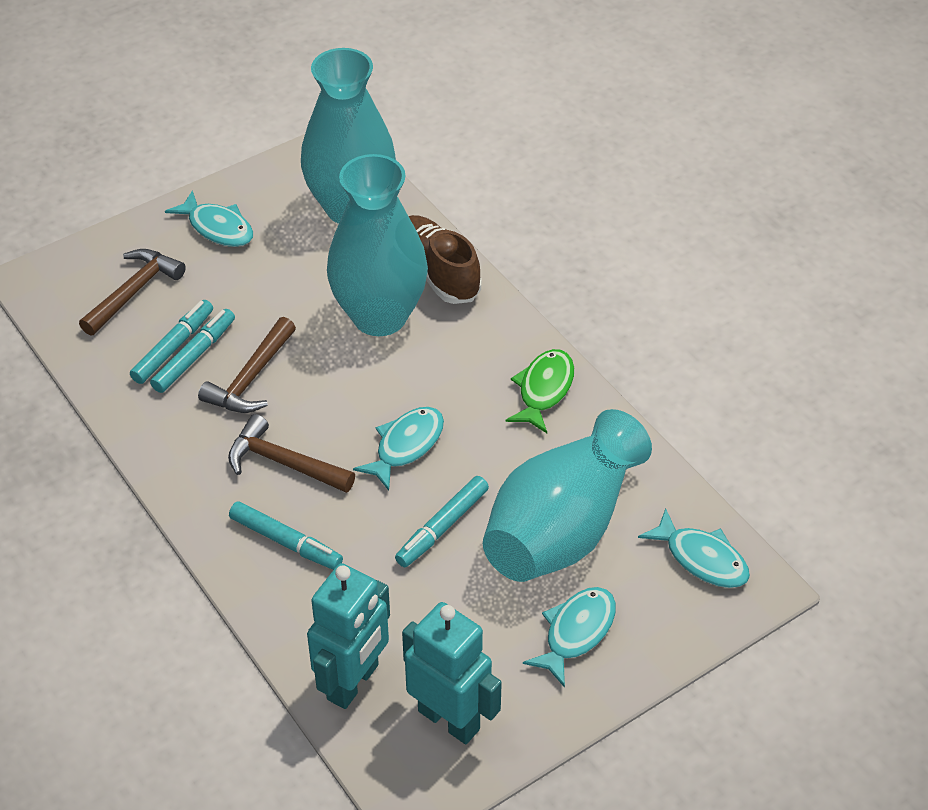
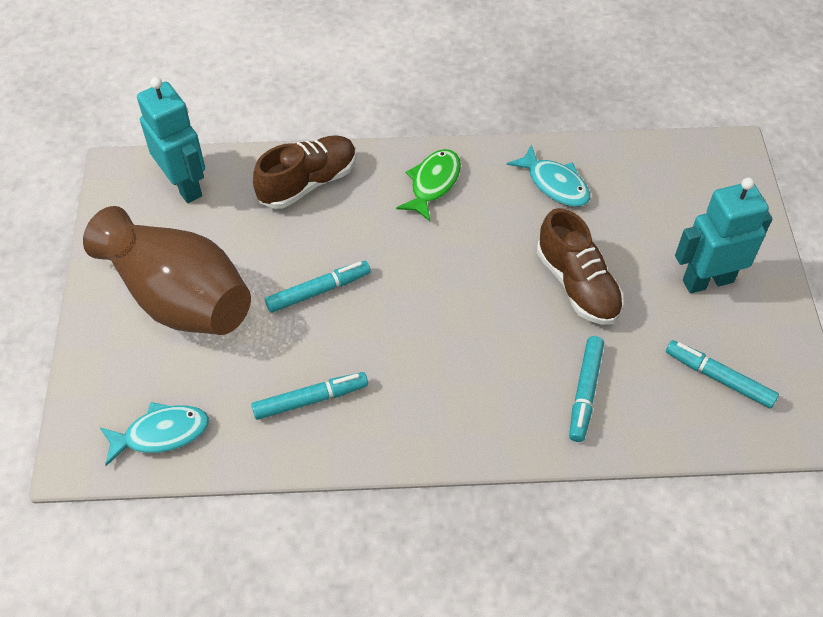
brown hammer: 3 -> 0
brown shoe: 1 -> 2
brown vase: 0 -> 1
turquoise fish: 4 -> 2
turquoise vase: 3 -> 0

